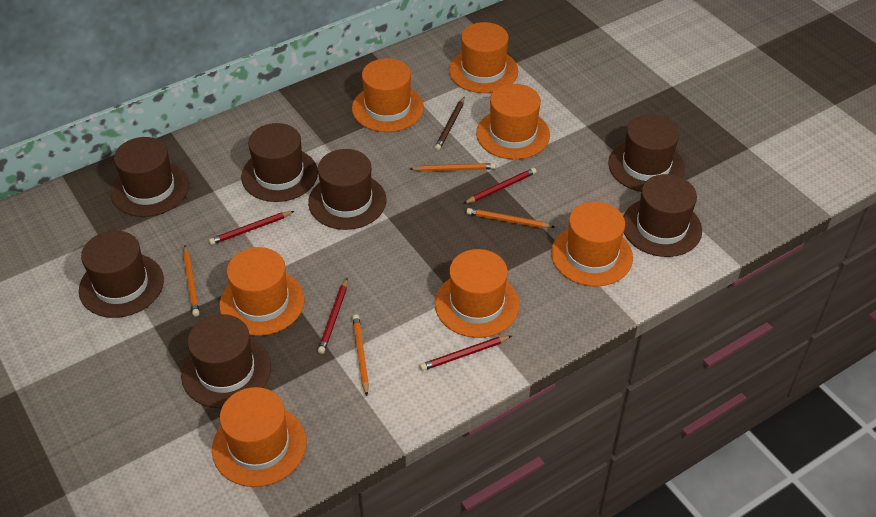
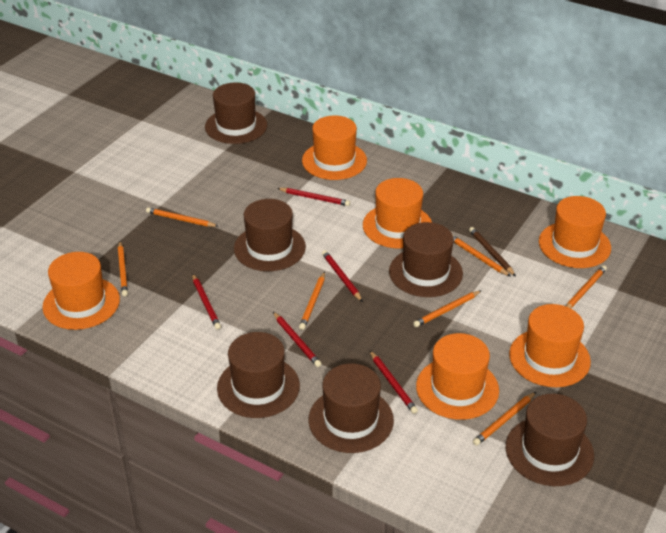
brown hat: 7 -> 6
orange hat: 7 -> 6
orange pencil: 4 -> 7
red pencil: 4 -> 5

